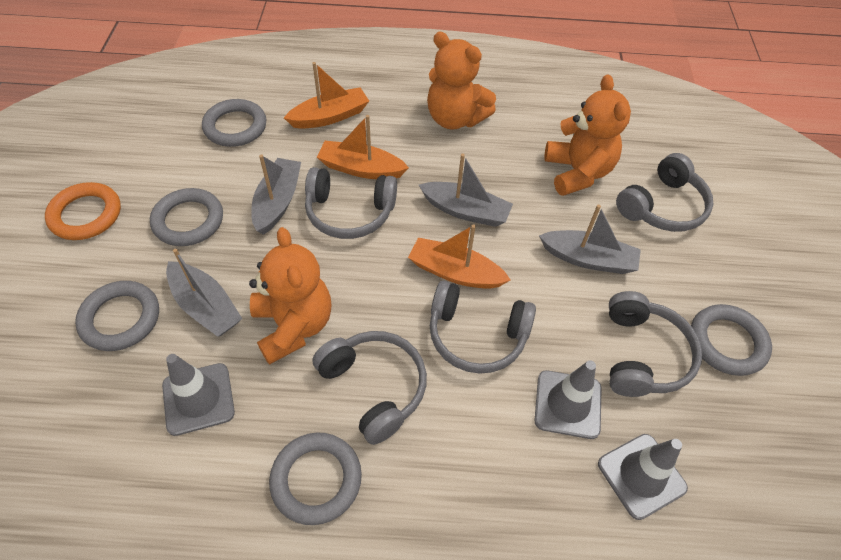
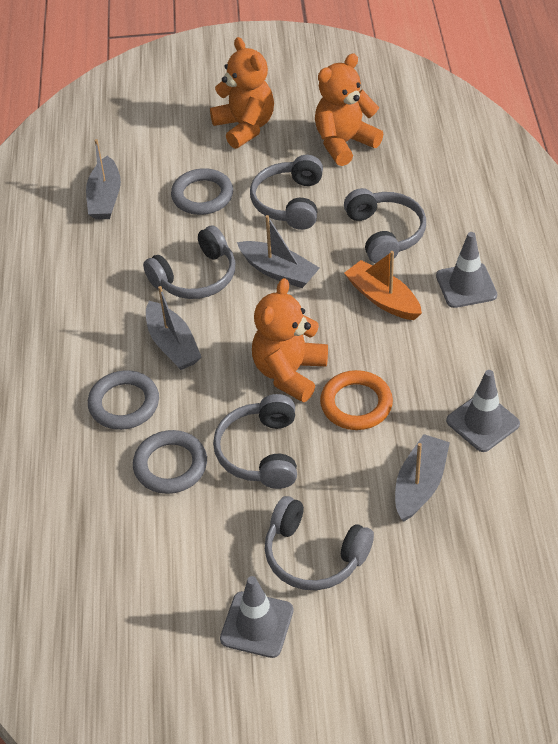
grey ring: 5 -> 3
orange boat: 3 -> 1

